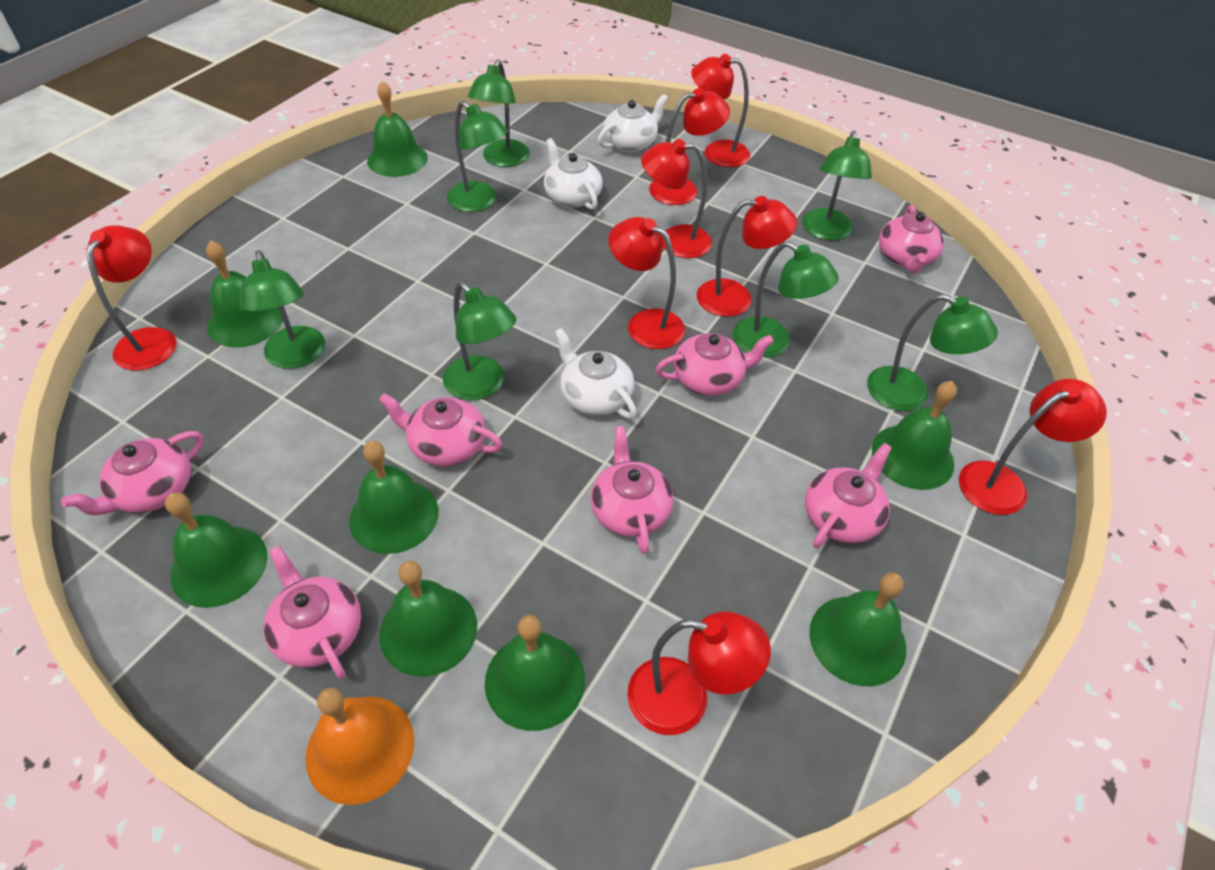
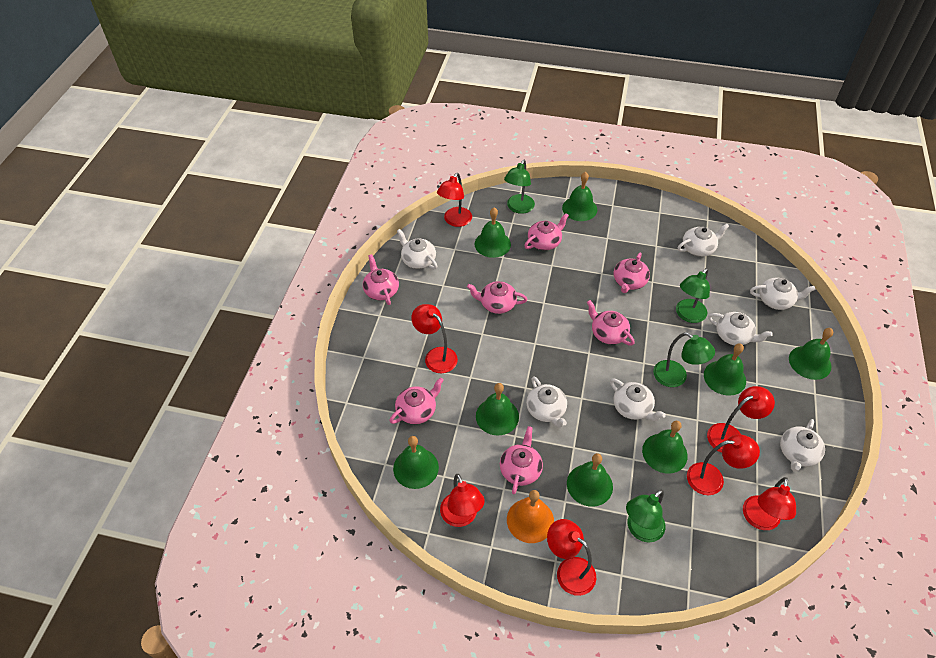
green lamp: 7 -> 4
red lamp: 8 -> 7
white teapot: 3 -> 7

